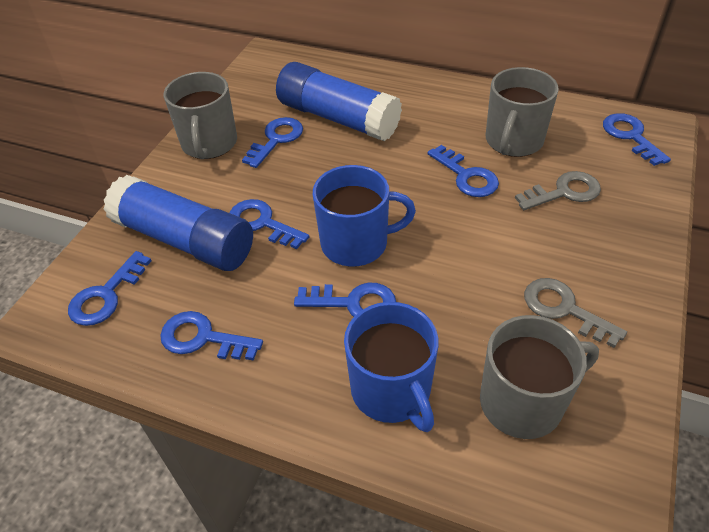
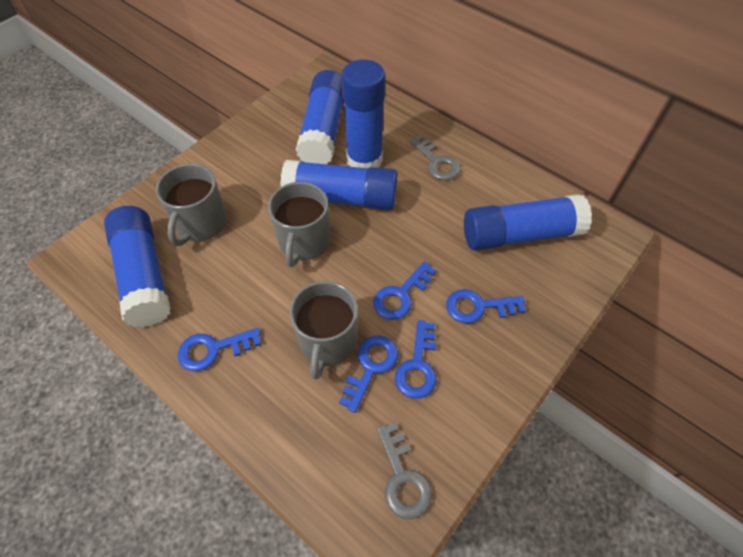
blue glue stick: 2 -> 5
blue key: 7 -> 5
blue mug: 2 -> 0

